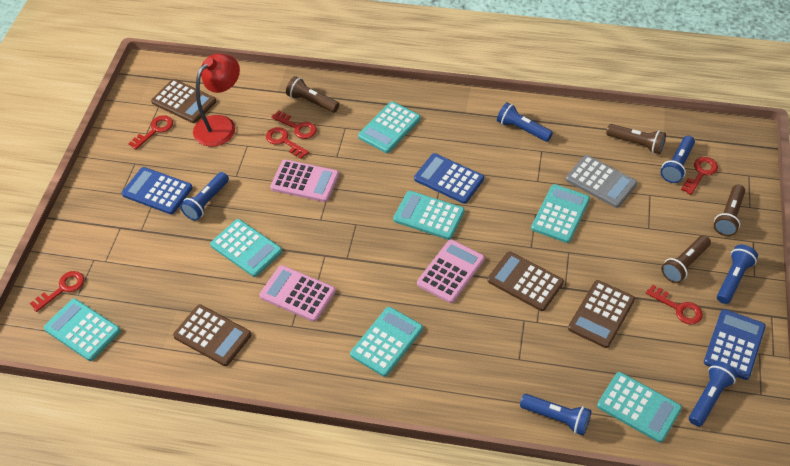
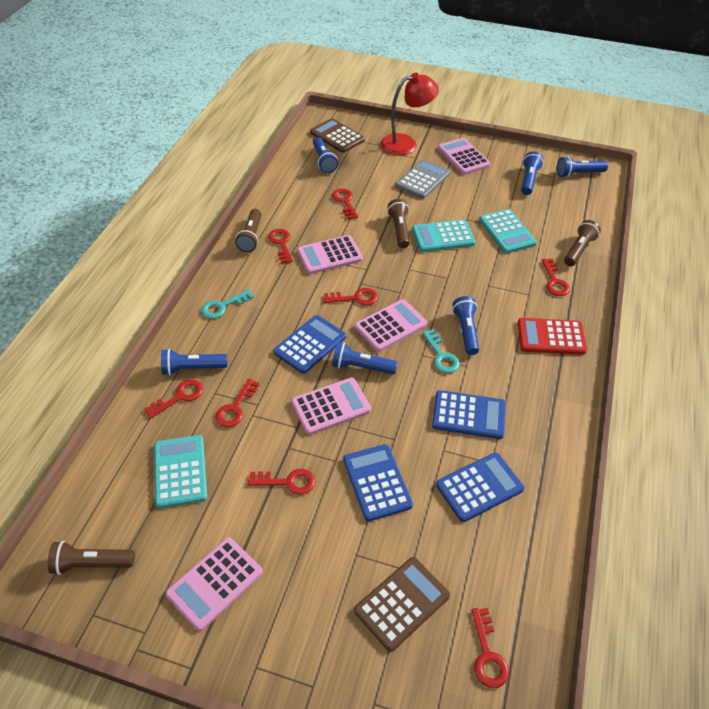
blue calculator: 3 -> 4
brown calculator: 4 -> 2
pink calculator: 3 -> 5
red calculator: 0 -> 1
red key: 6 -> 8
turquoise calculator: 7 -> 3
turquoise key: 0 -> 2

